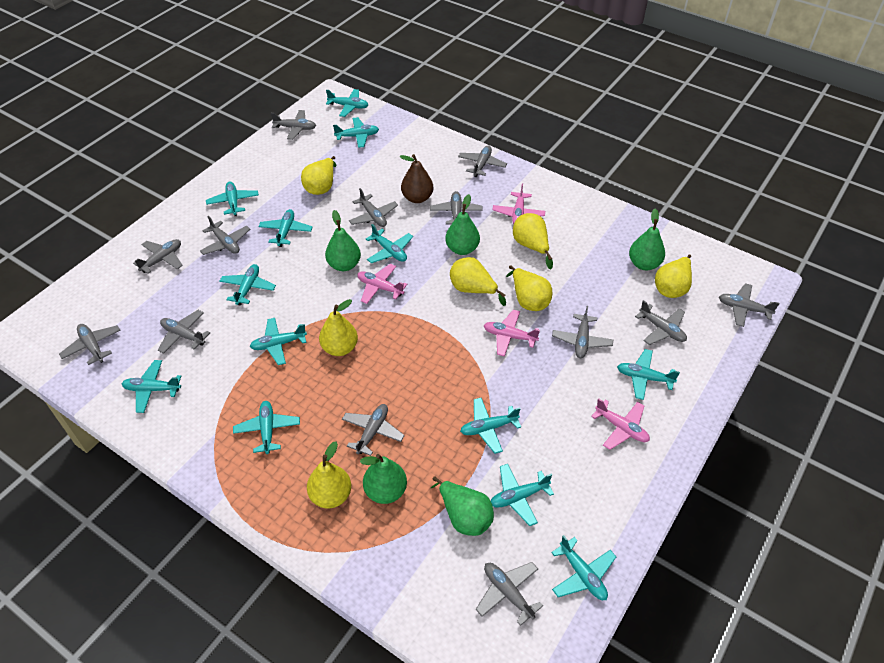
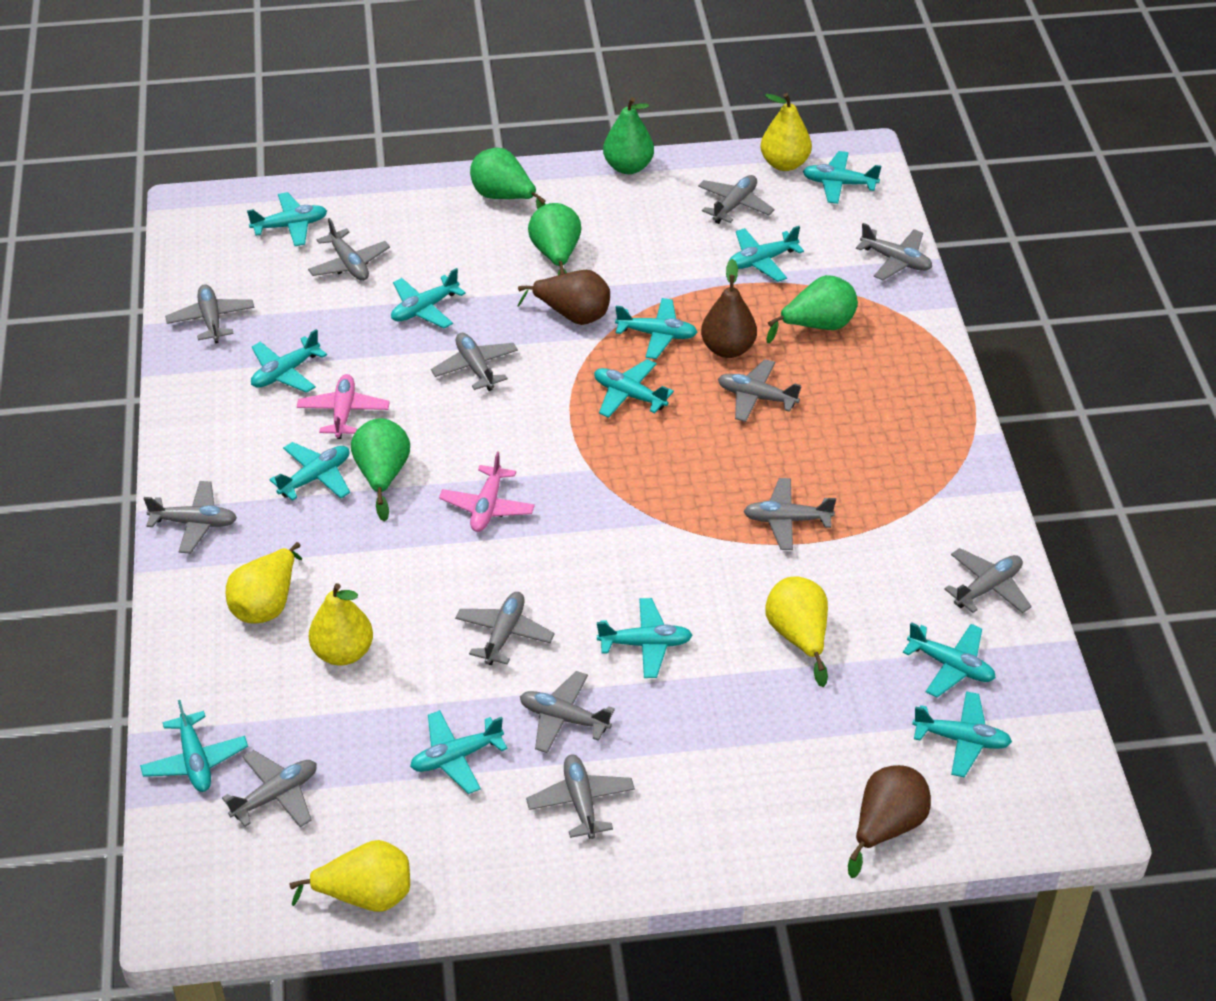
brown pear: 1 -> 3
pink plane: 4 -> 2
yellow pear: 7 -> 5

